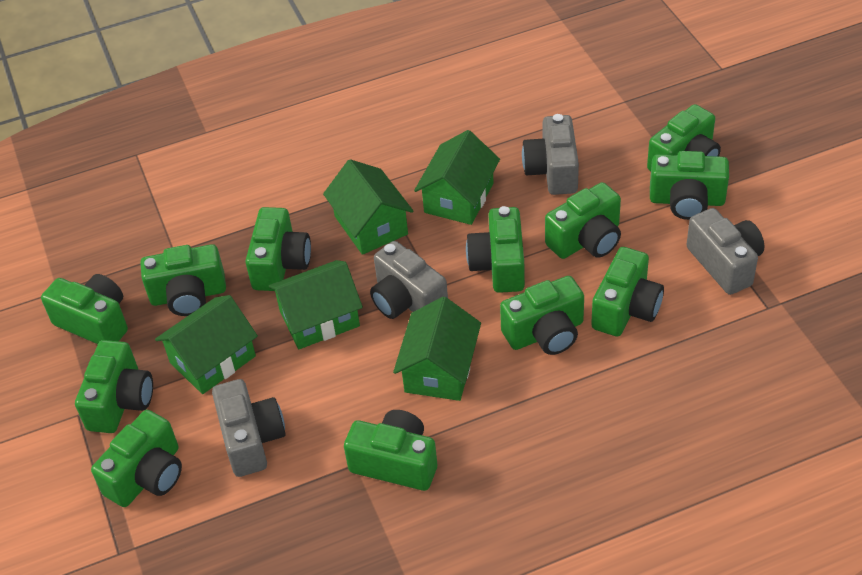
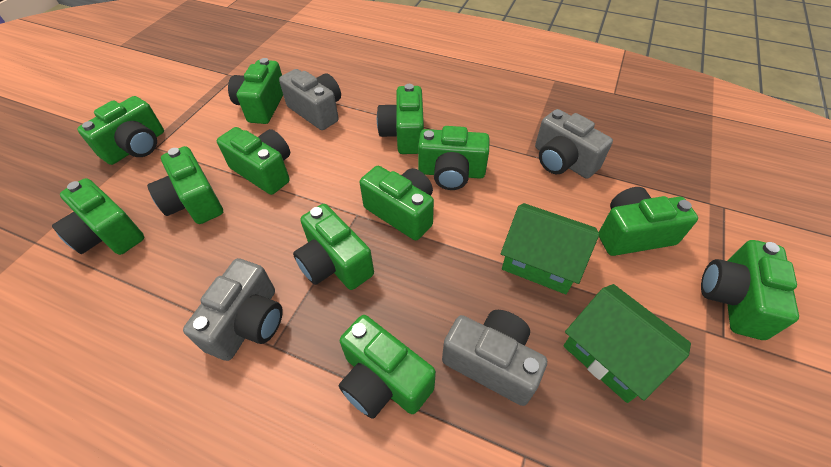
green house: 5 -> 2

